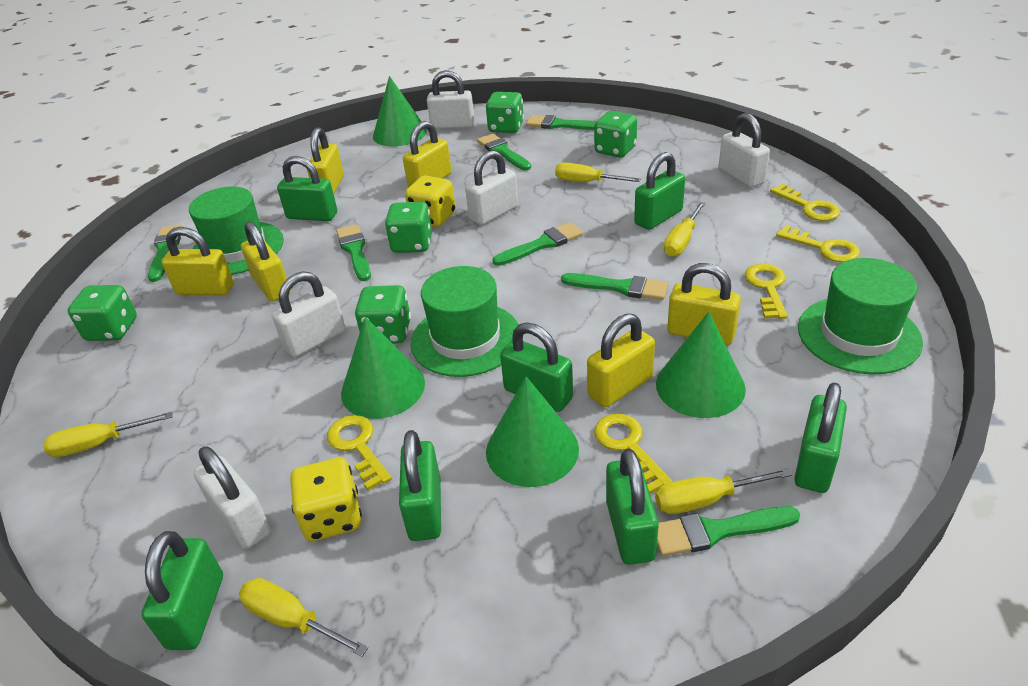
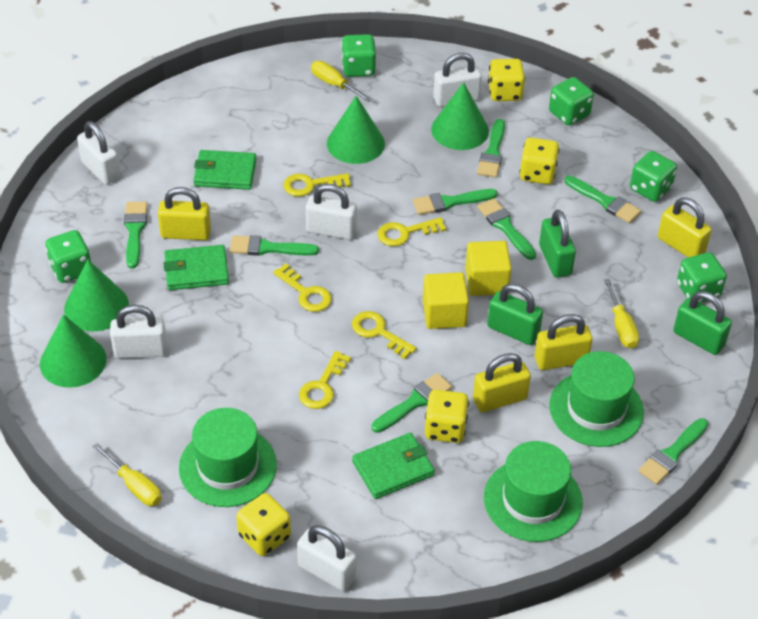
green brush: 7 -> 8
green padlock: 7 -> 3
green wallet: 0 -> 3
yellow cube: 0 -> 2
yellow dice: 2 -> 4
yellow padlock: 6 -> 4
yellow screwdriver: 5 -> 3

